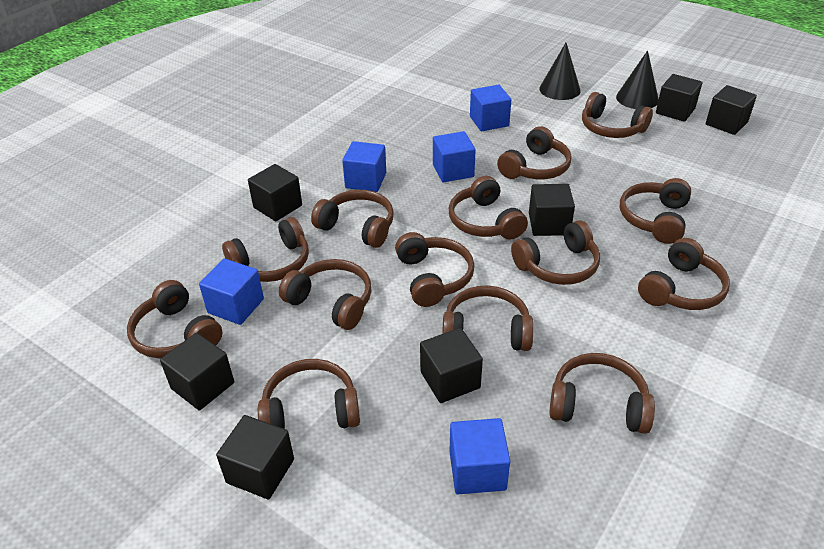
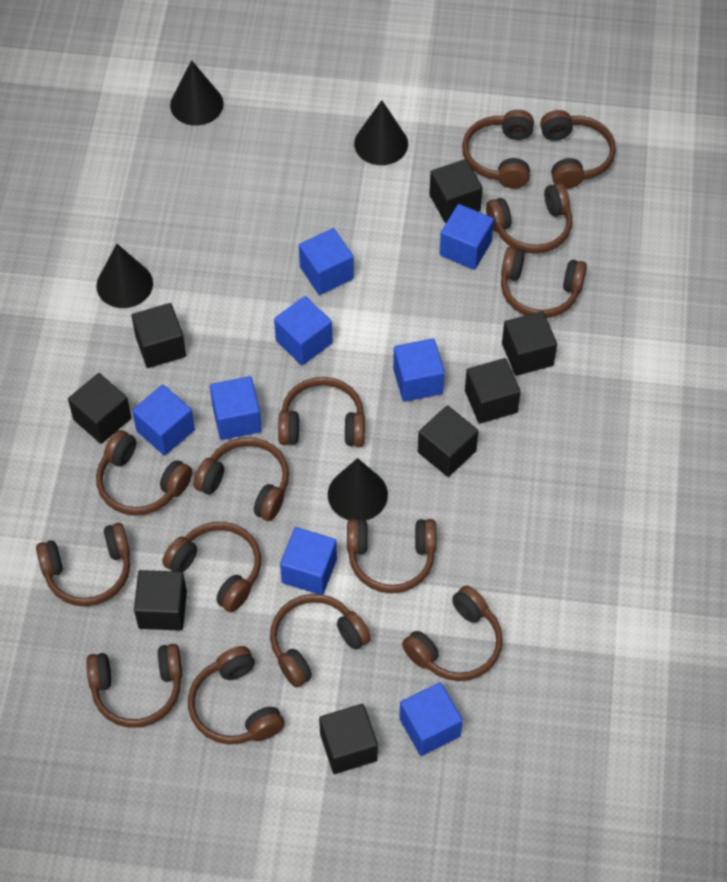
black cone: 2 -> 4
black cube: 7 -> 8
blue cube: 5 -> 8

